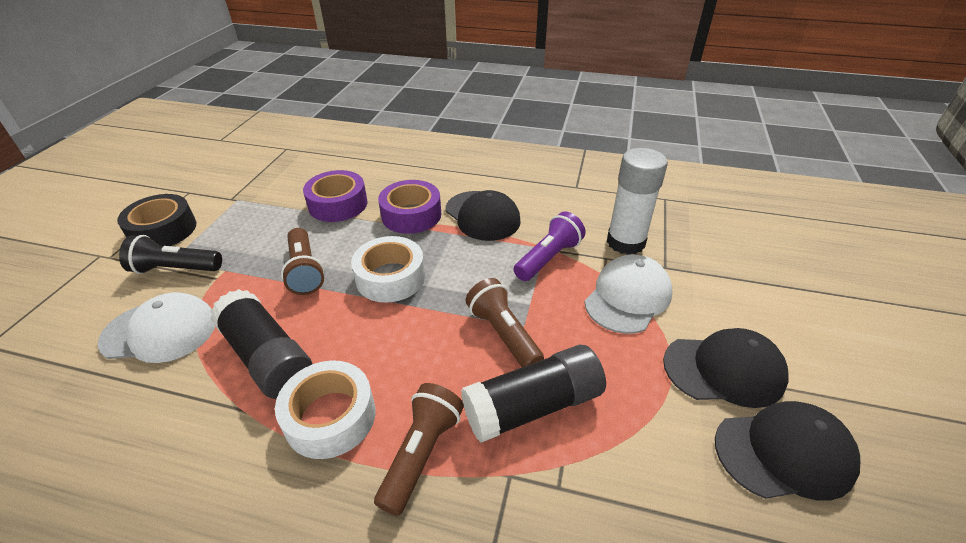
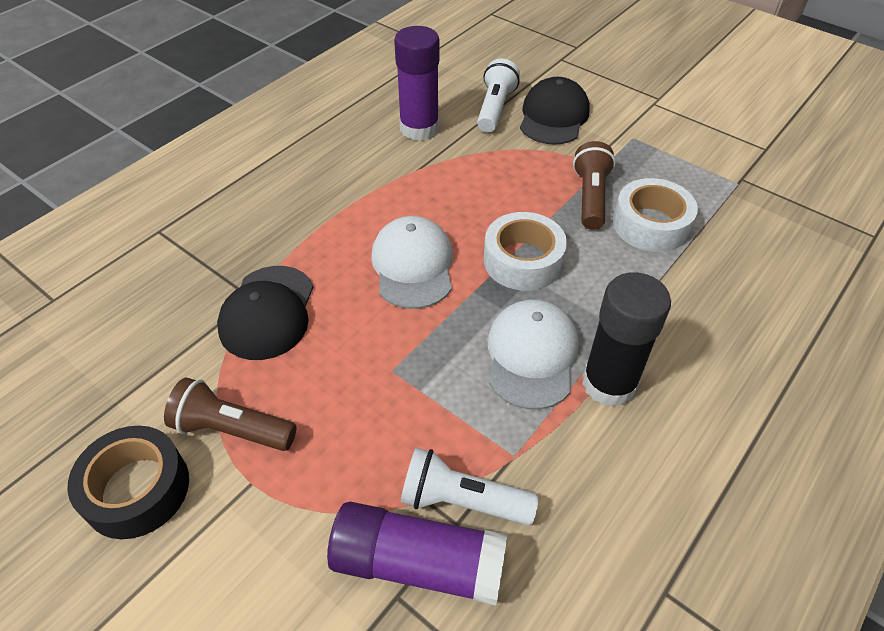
black cap: 3 -> 2
black flashlight: 1 -> 0
black glue stick: 2 -> 1
brown flashlight: 3 -> 2
purple flashlight: 1 -> 0
purple glue stick: 0 -> 2
purple tape: 2 -> 0
white flashlight: 0 -> 2
white glue stick: 1 -> 0

